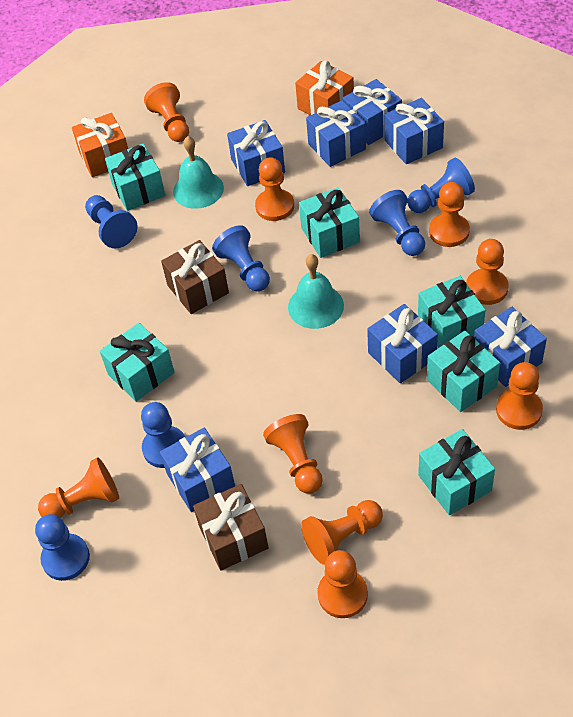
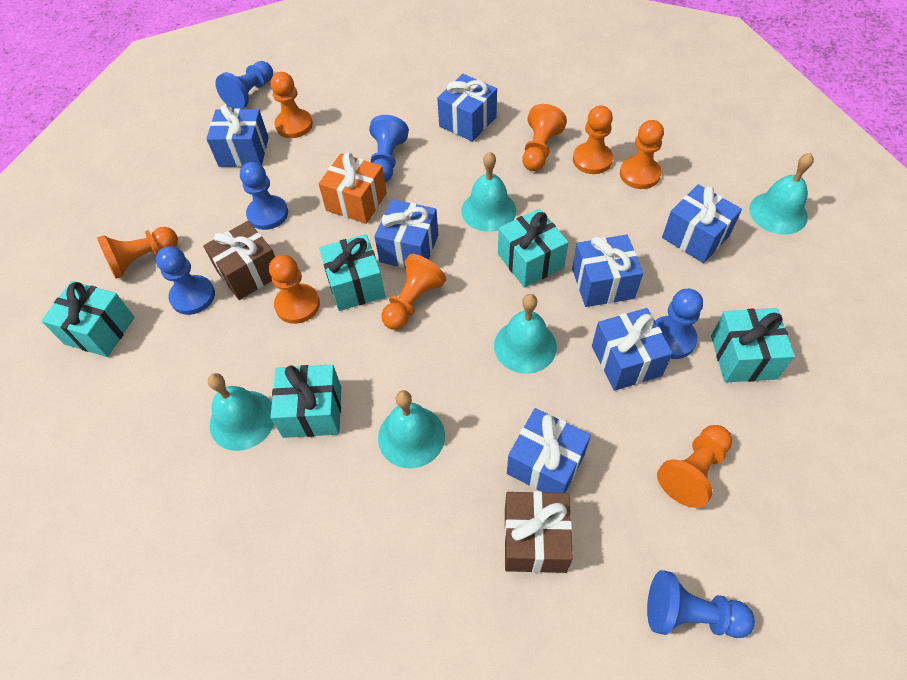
orange gift: 2 -> 1
orange pawn: 9 -> 8
turquoise bell: 2 -> 5
turquoise gift: 6 -> 5

